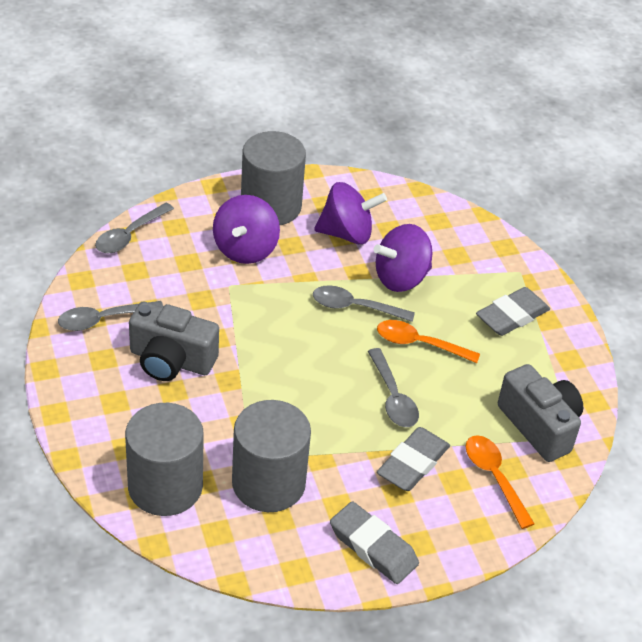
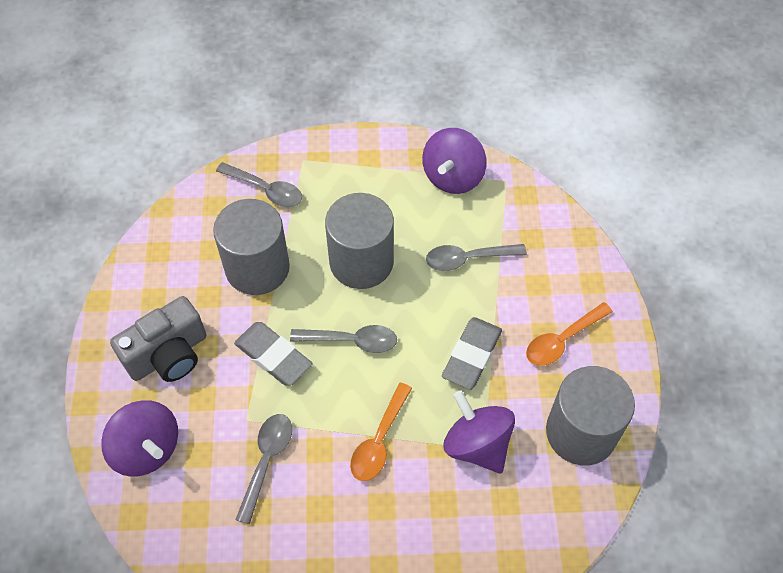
grey camera: 2 -> 1
grey eraser: 3 -> 2

